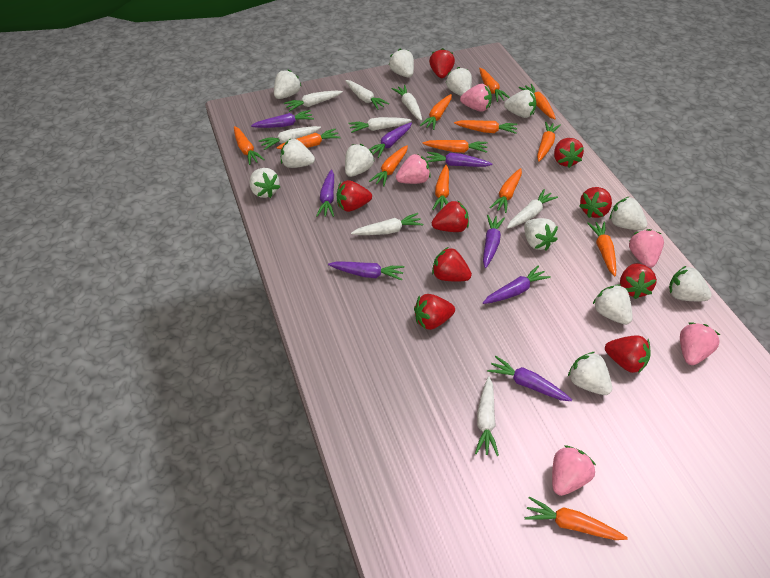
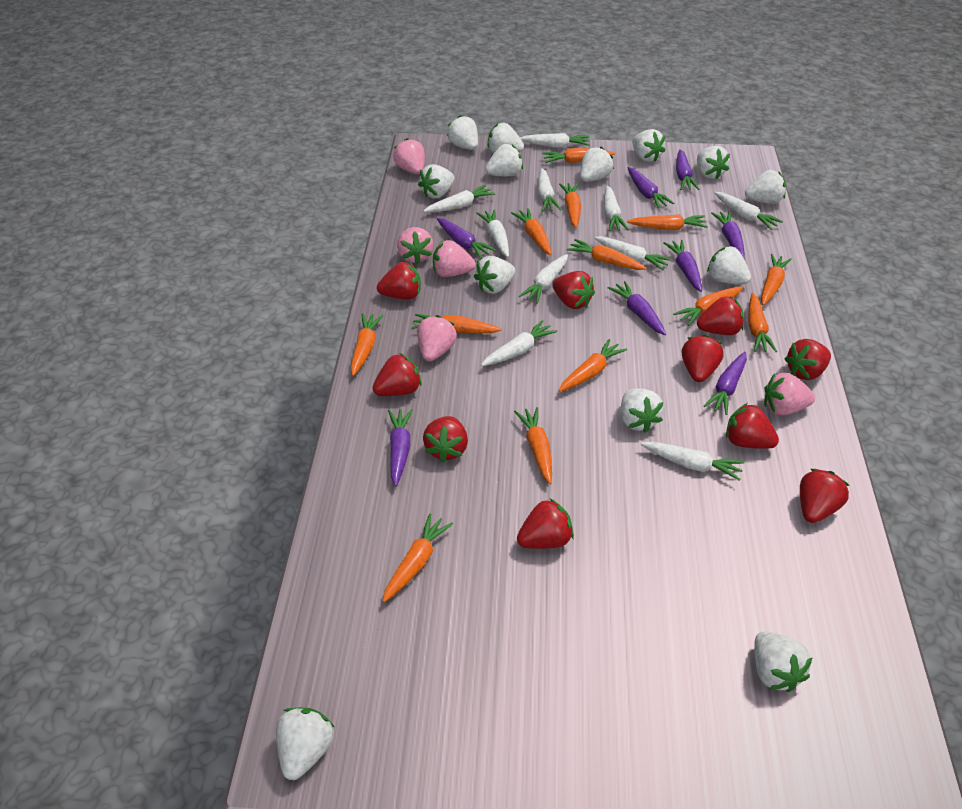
red strawberry: 9 -> 10
white carrot: 8 -> 10
white strawberry: 12 -> 13

